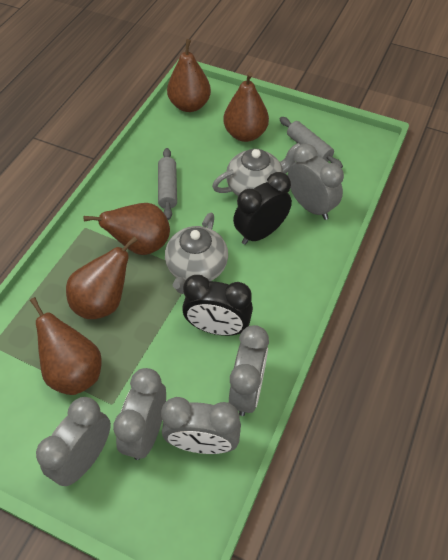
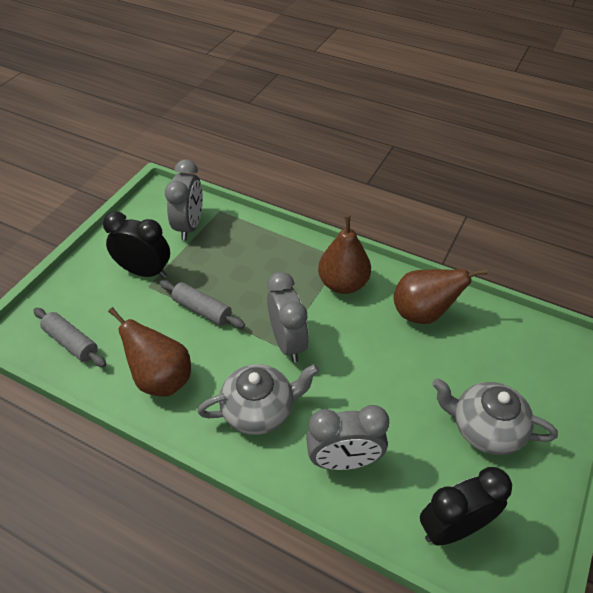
brown pear: 5 -> 3
grey clock: 5 -> 3

